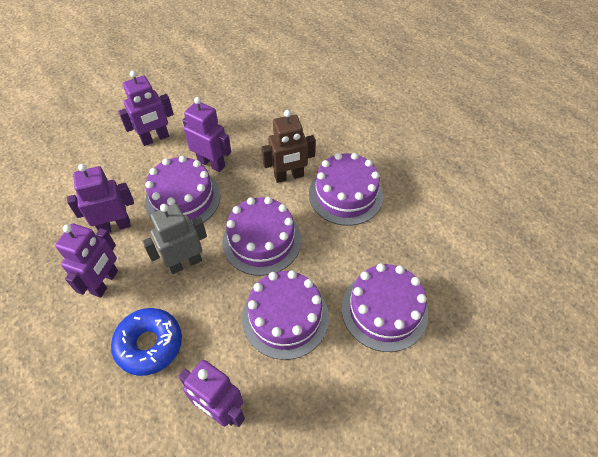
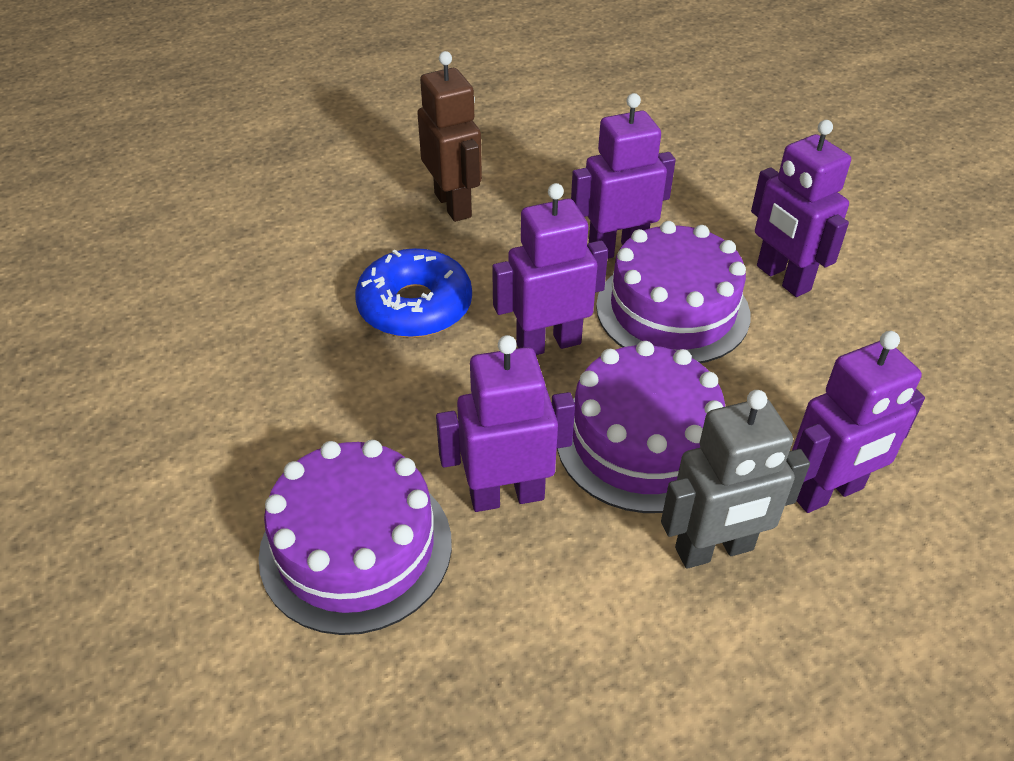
purple cake: 5 -> 3

